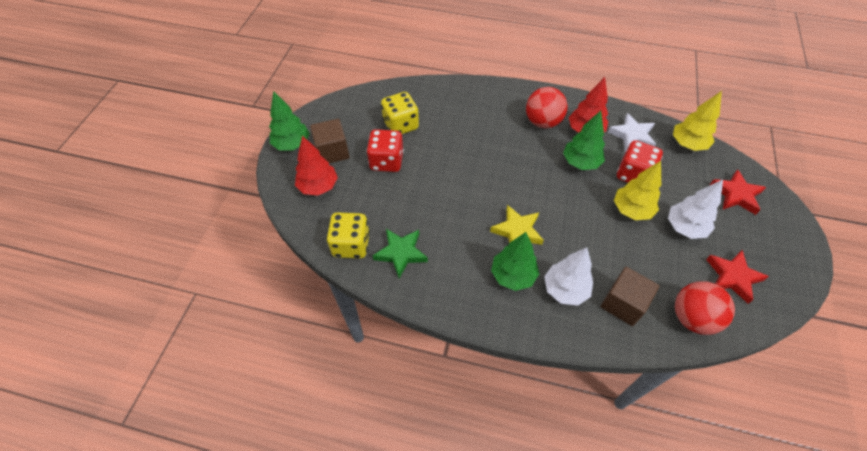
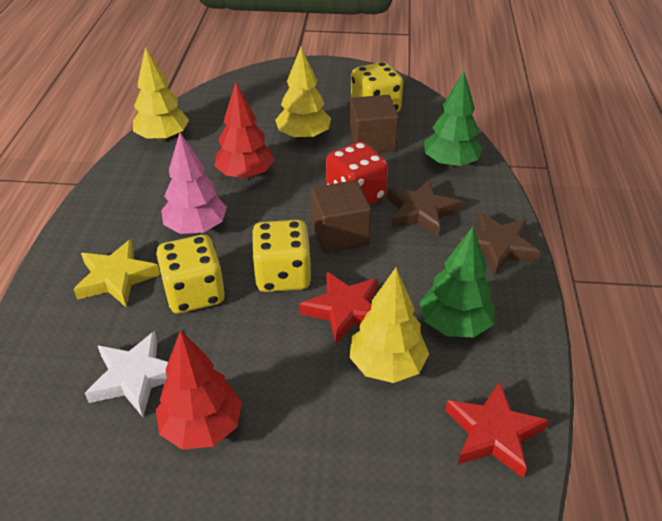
brown star: 0 -> 2
green star: 1 -> 0
green tree: 3 -> 2
pink tree: 0 -> 1
red ball: 2 -> 0
red dice: 2 -> 1
white tree: 2 -> 0
yellow dice: 2 -> 3
yellow tree: 2 -> 3

